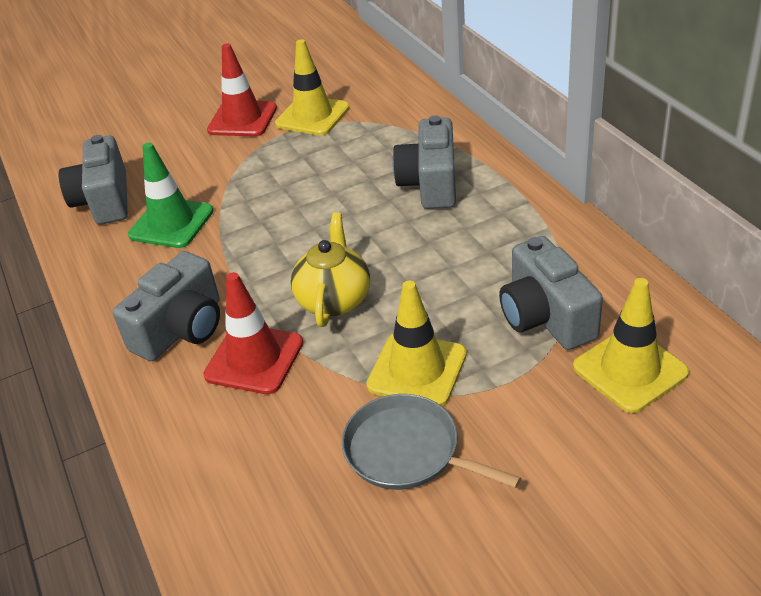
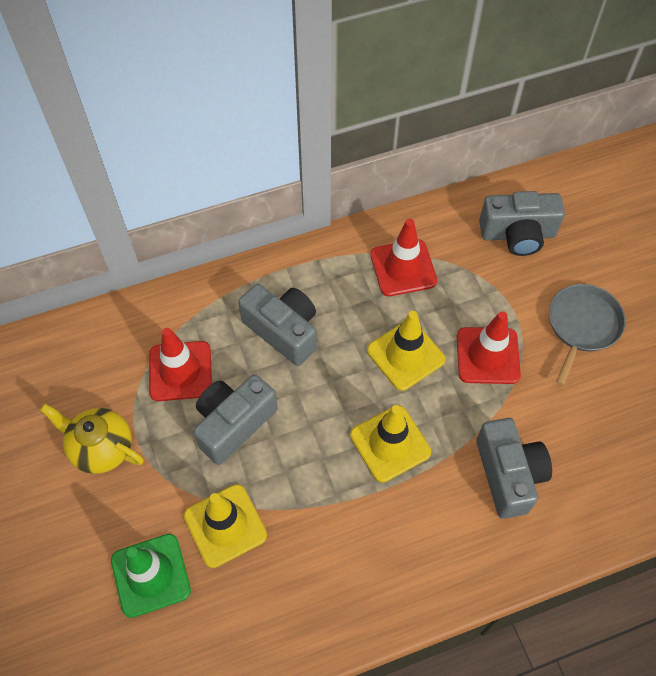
red traffic cone: 2 -> 3

